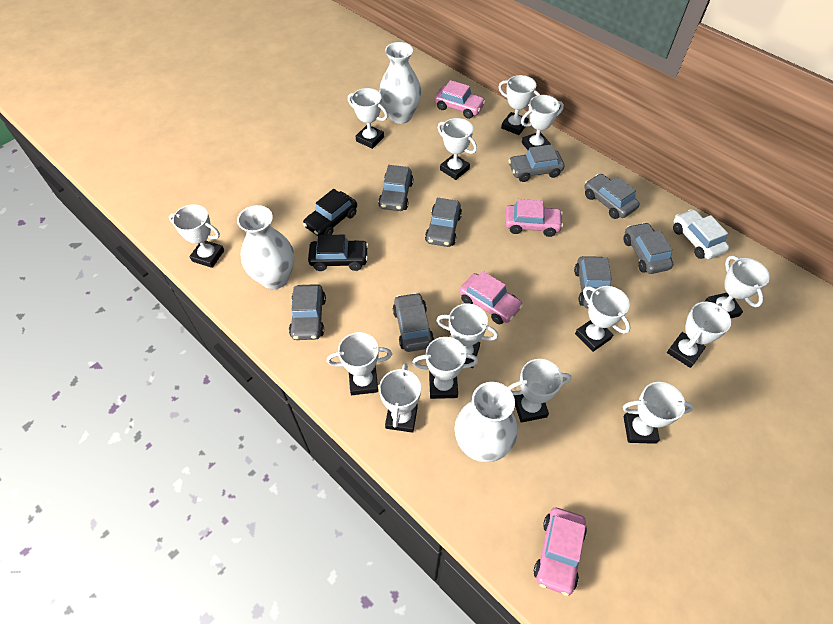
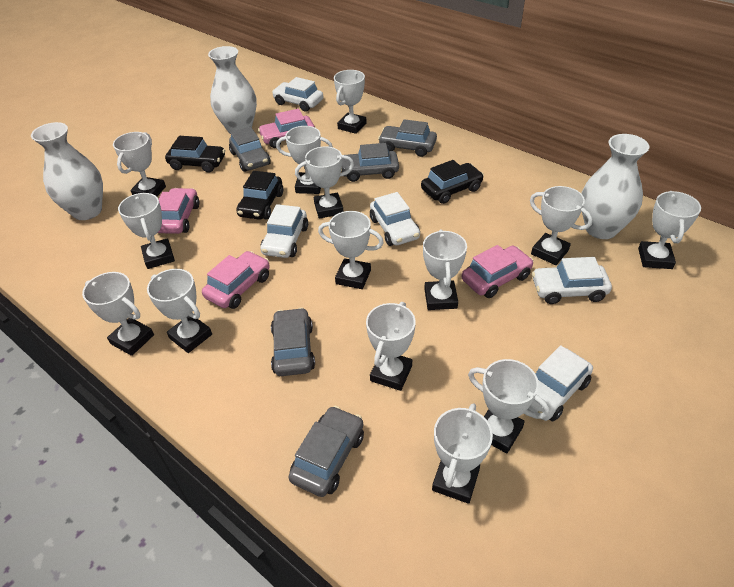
black car: 2 -> 3
grey car: 8 -> 5
white car: 1 -> 5

